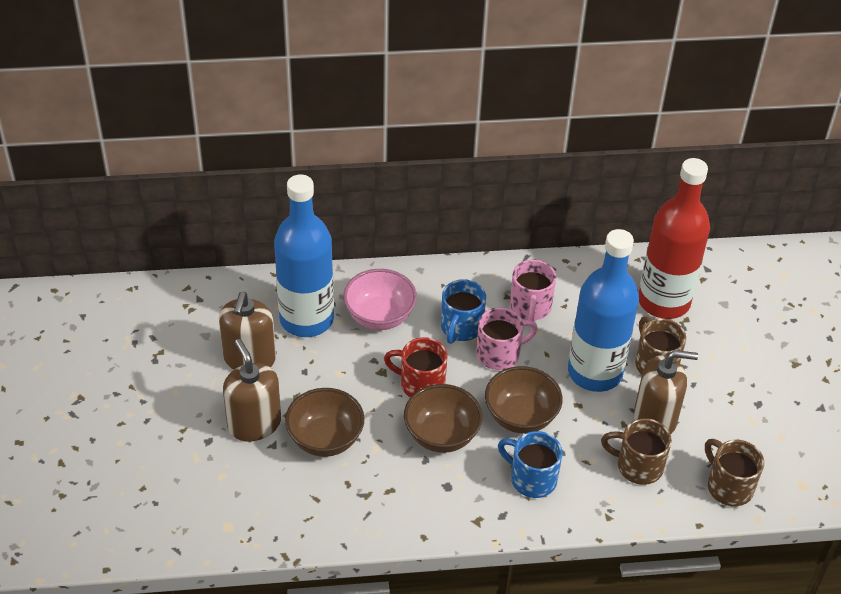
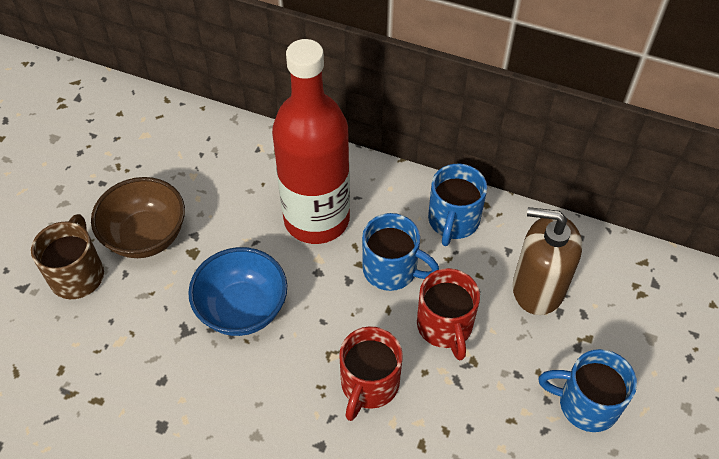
blue bottle: 2 -> 0
blue bowl: 0 -> 1
blue mug: 2 -> 3
brown bowl: 3 -> 1
brown mug: 3 -> 1
brown soap dispenser: 3 -> 1
pink bowl: 1 -> 0
pink mug: 2 -> 0
red mug: 1 -> 2

